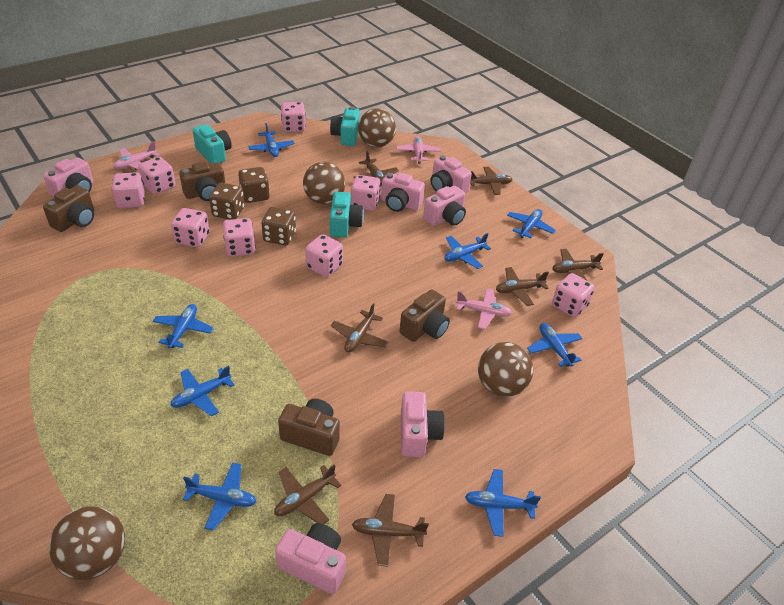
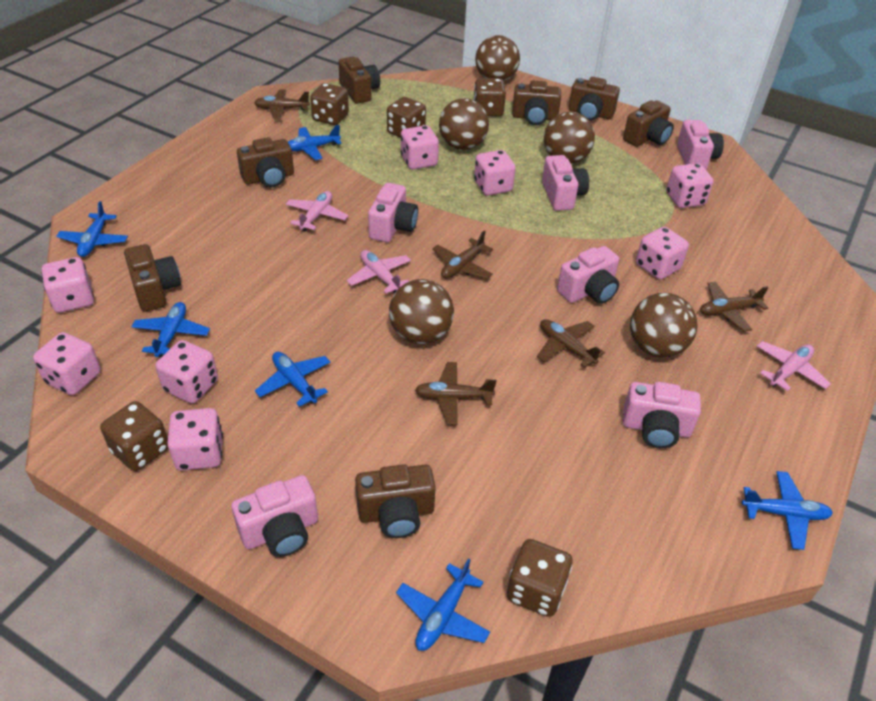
blue plane: 8 -> 6
brown ball: 4 -> 5
brown camera: 4 -> 7
brown dice: 3 -> 5
brown plane: 7 -> 5
turquoise camera: 3 -> 0

